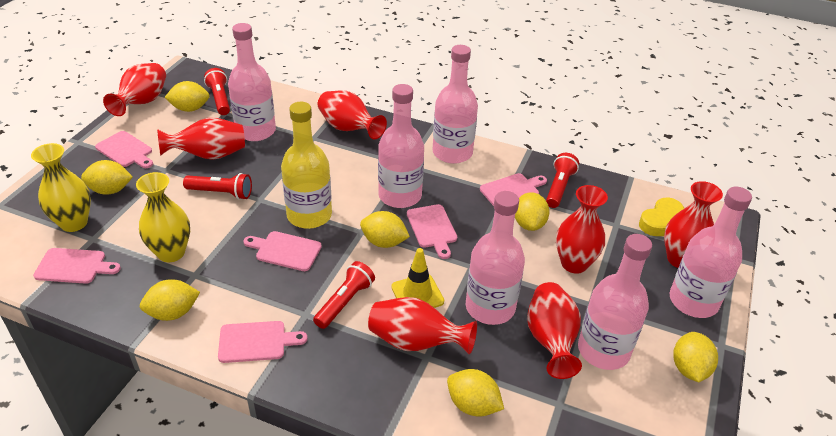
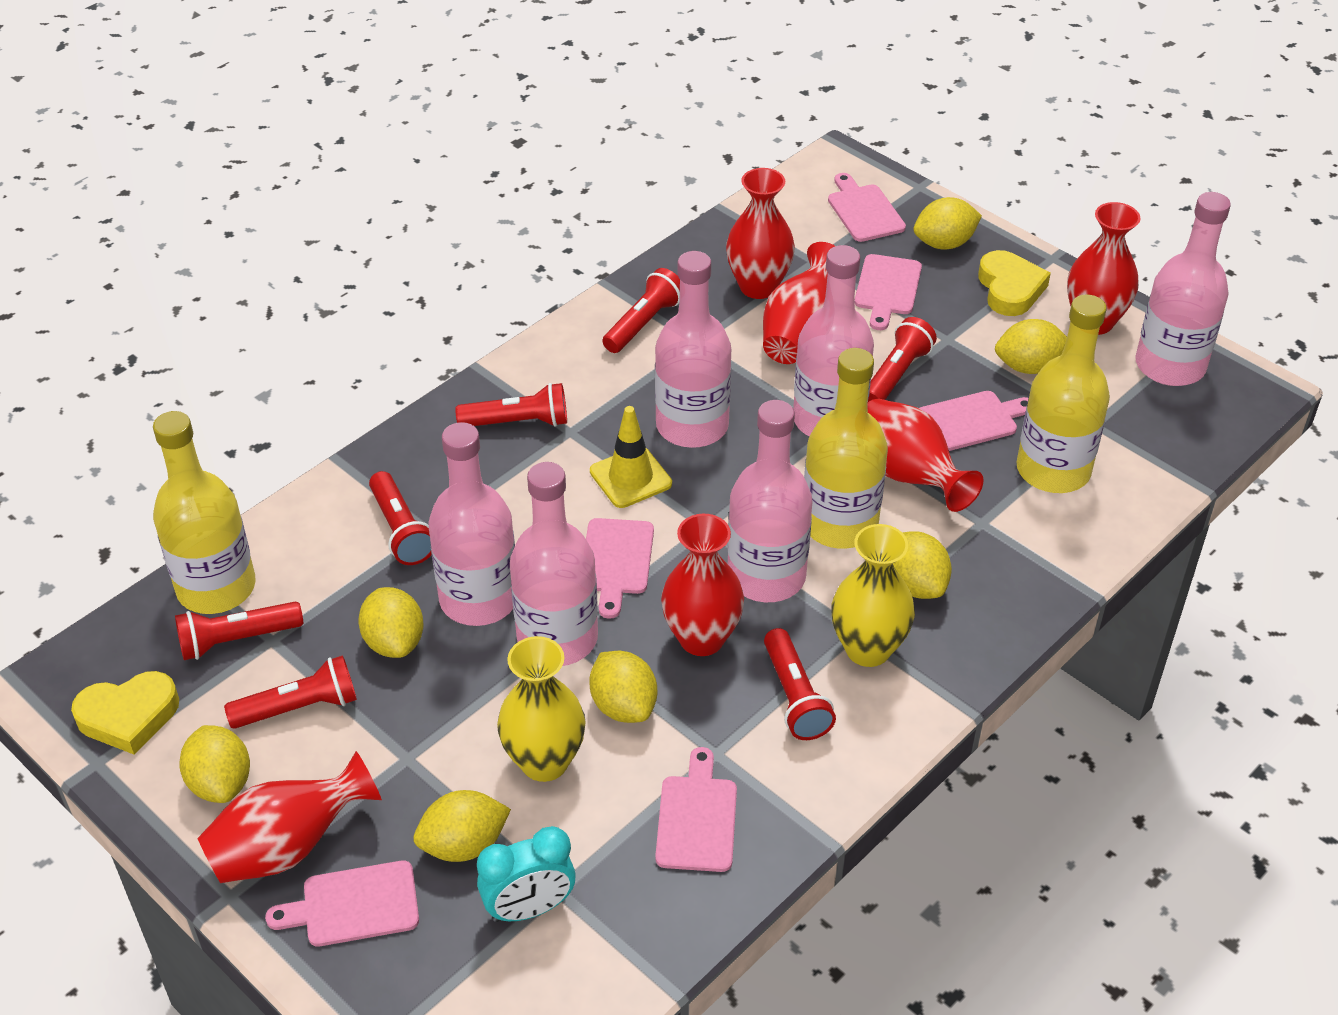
red flashlight: 4 -> 7
red vase: 7 -> 6
turquoise clock: 0 -> 1
yellow bottle: 1 -> 3
yellow heart: 1 -> 2

